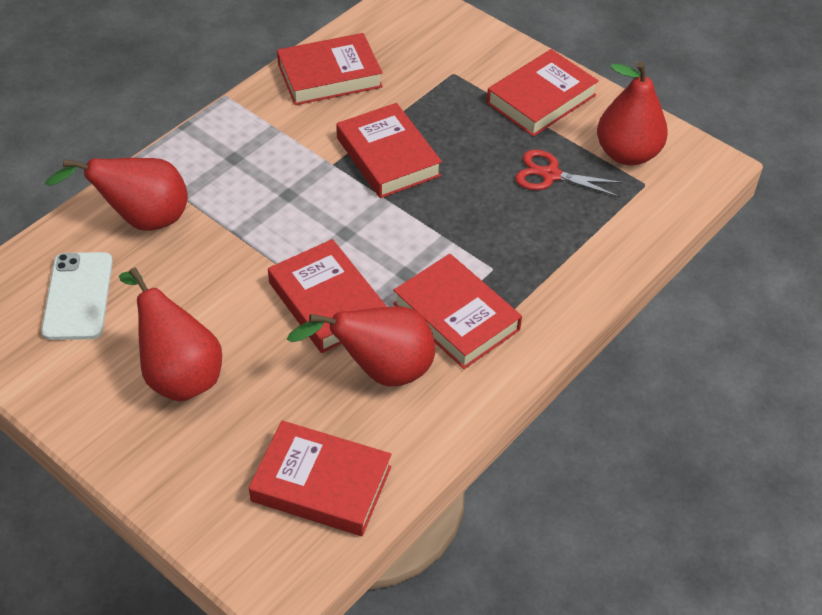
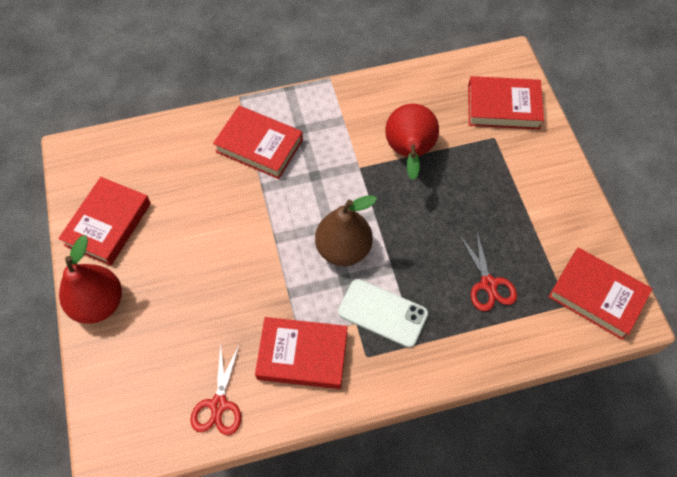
brown pear: 0 -> 1
red book: 6 -> 5
red pear: 4 -> 2
red scissors: 1 -> 2

